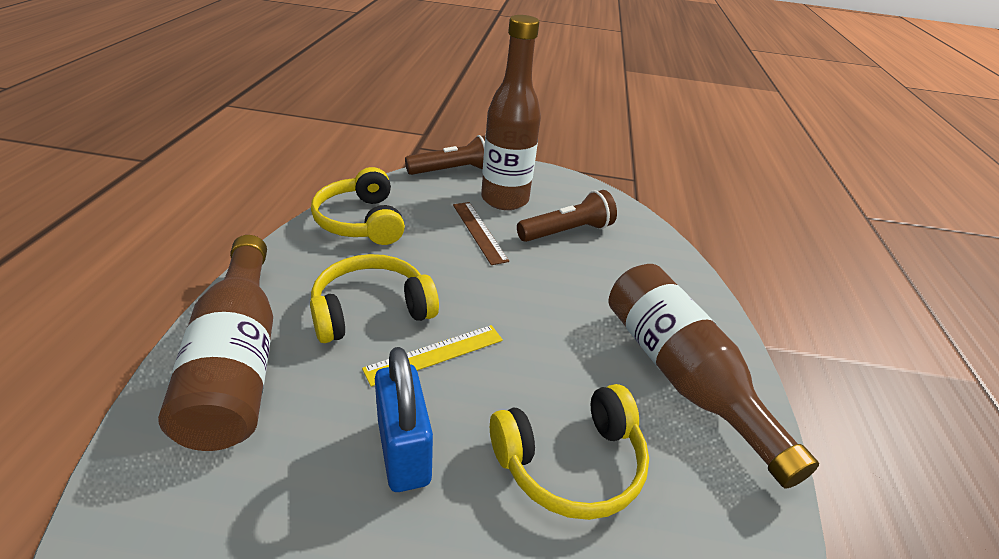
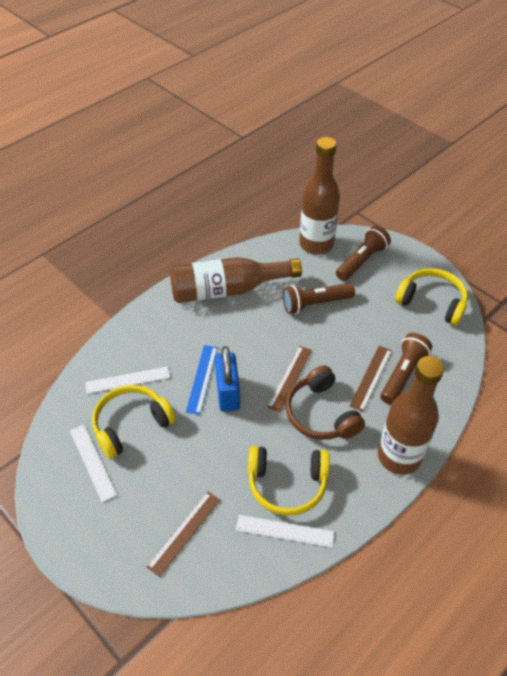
blue ruler: 0 -> 1
brown flashlight: 2 -> 3
brown headphones: 0 -> 1
brown ruler: 1 -> 3
white ruler: 0 -> 3
yellow ruler: 1 -> 0

